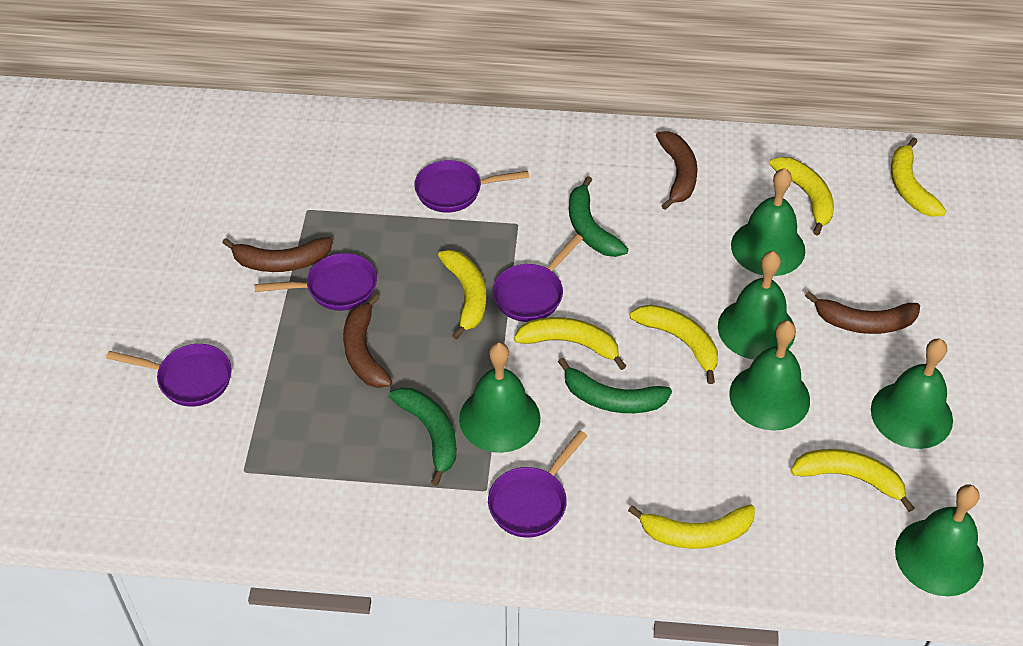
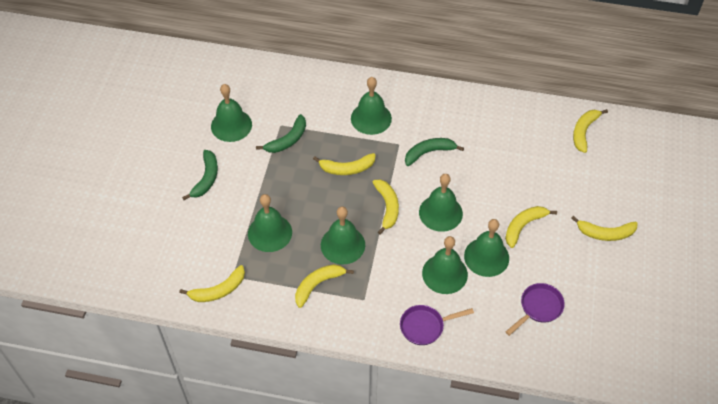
brown banana: 4 -> 0
green bell: 6 -> 7
purple pan: 5 -> 2

